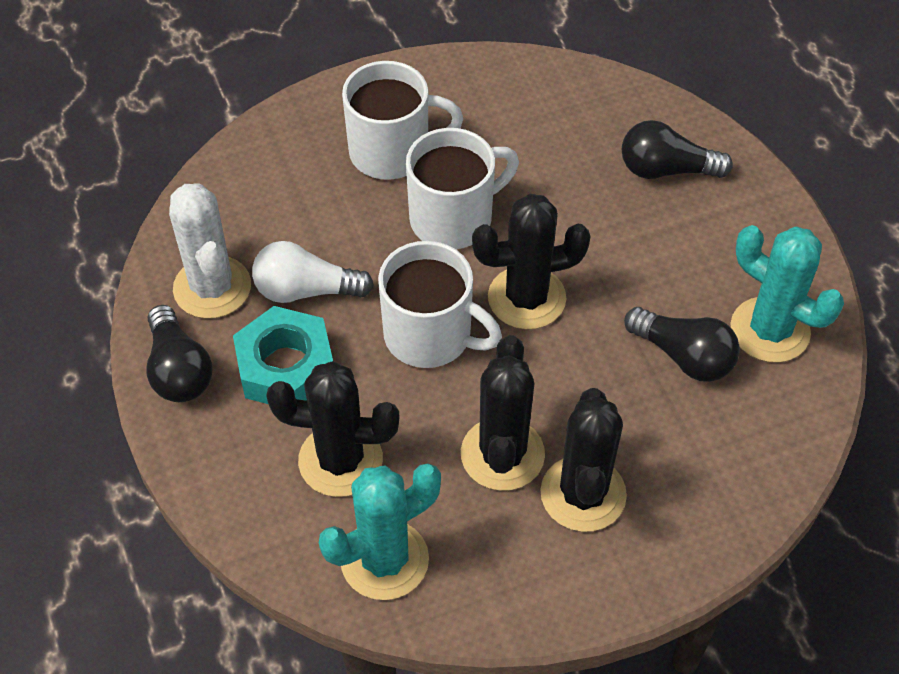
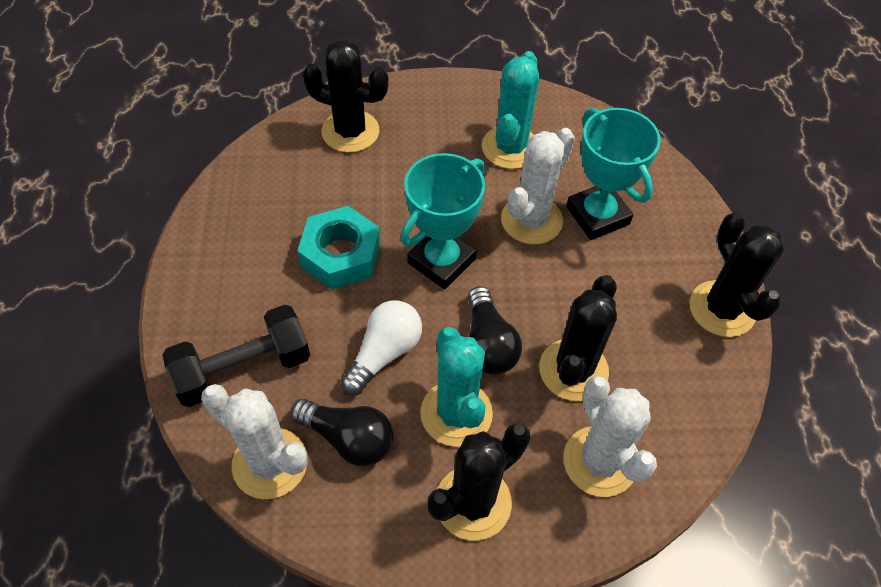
black dumbbell: 0 -> 1
black light bulb: 3 -> 2
turquoise trophy: 0 -> 2
white cactus: 1 -> 3
white mug: 3 -> 0

